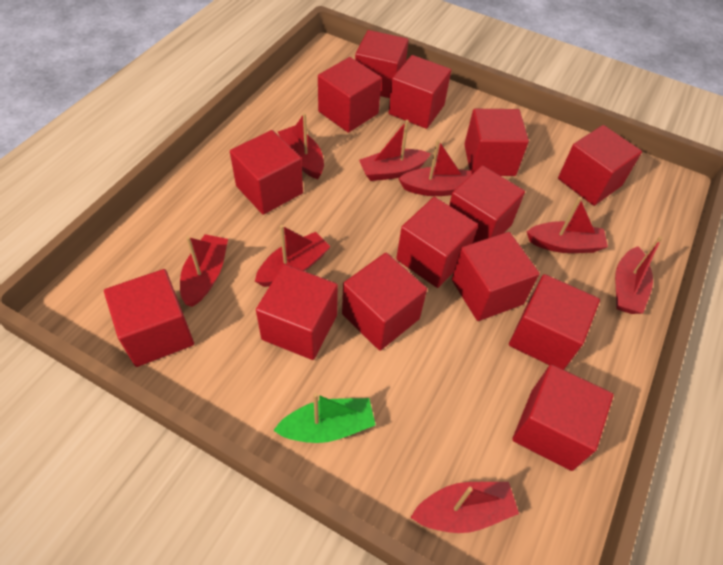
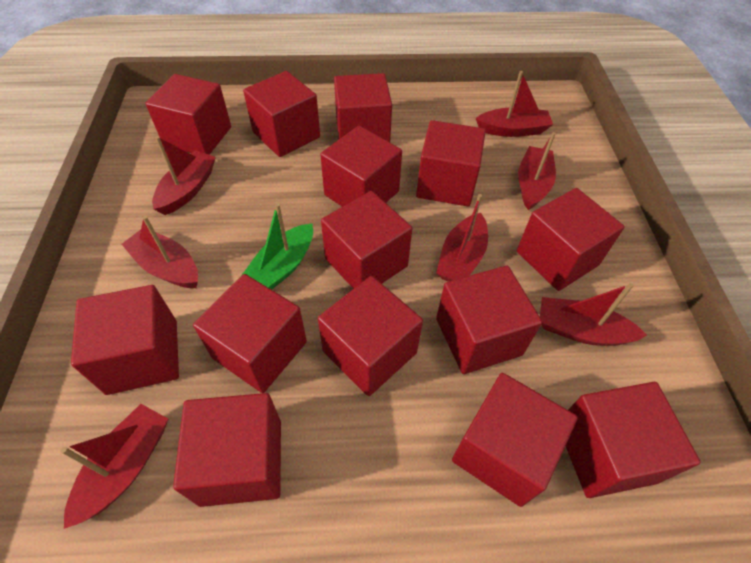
red boat: 8 -> 7

